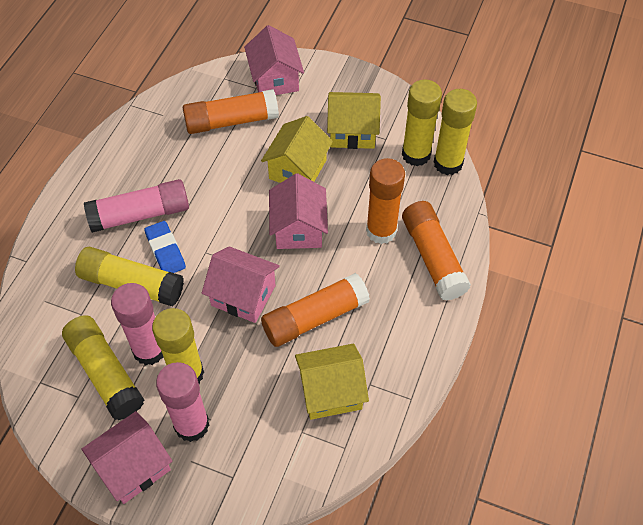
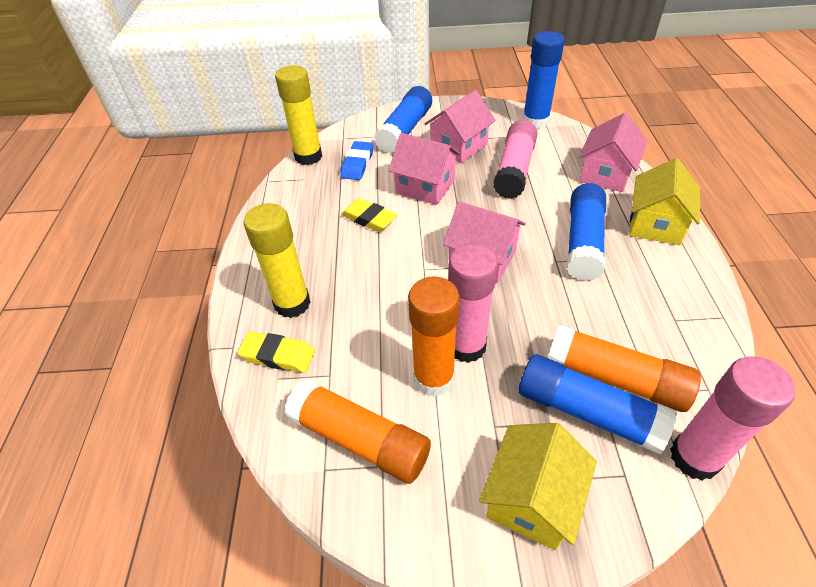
blue glue stick: 0 -> 4
orange glue stick: 4 -> 3
yellow eraser: 0 -> 2
yellow glue stick: 5 -> 2
yellow house: 3 -> 2

